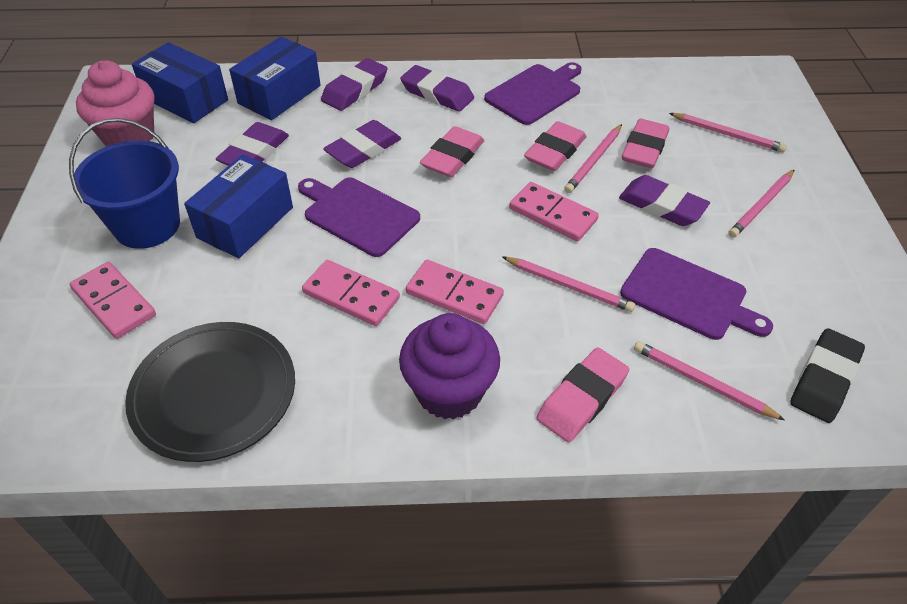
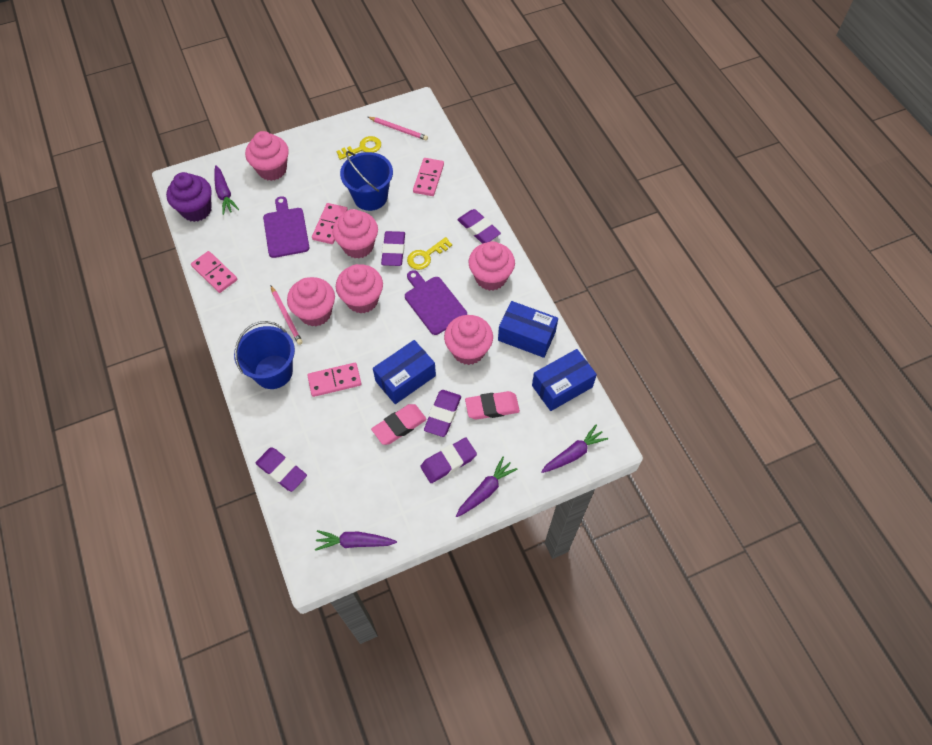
black eraser: 1 -> 0
black plate: 1 -> 0
blue bucket: 1 -> 2
pink cupcake: 1 -> 6
pink eraser: 4 -> 2
pink pencil: 5 -> 2
purple carrot: 0 -> 4
purple cutting board: 3 -> 2
yellow key: 0 -> 2

